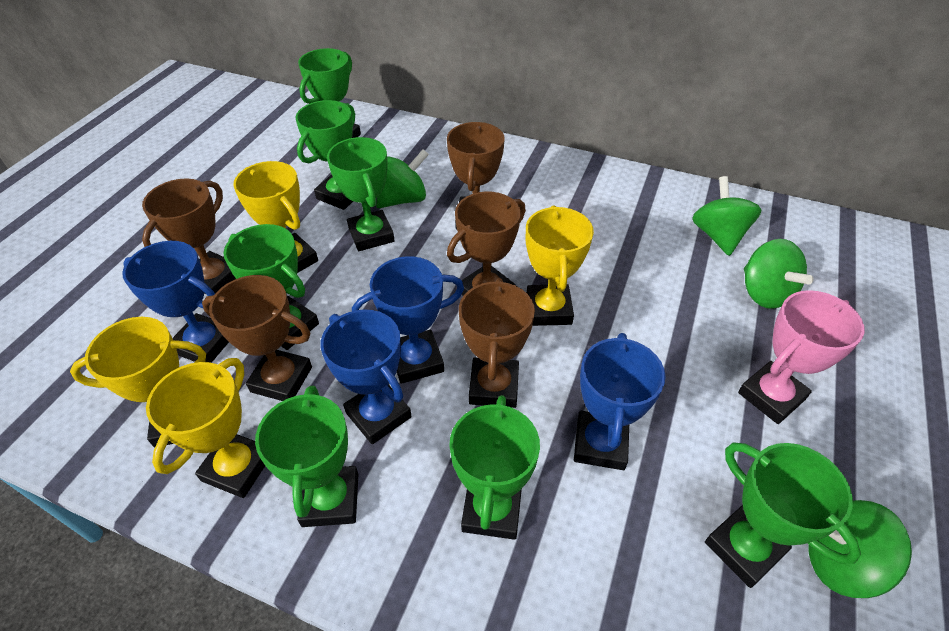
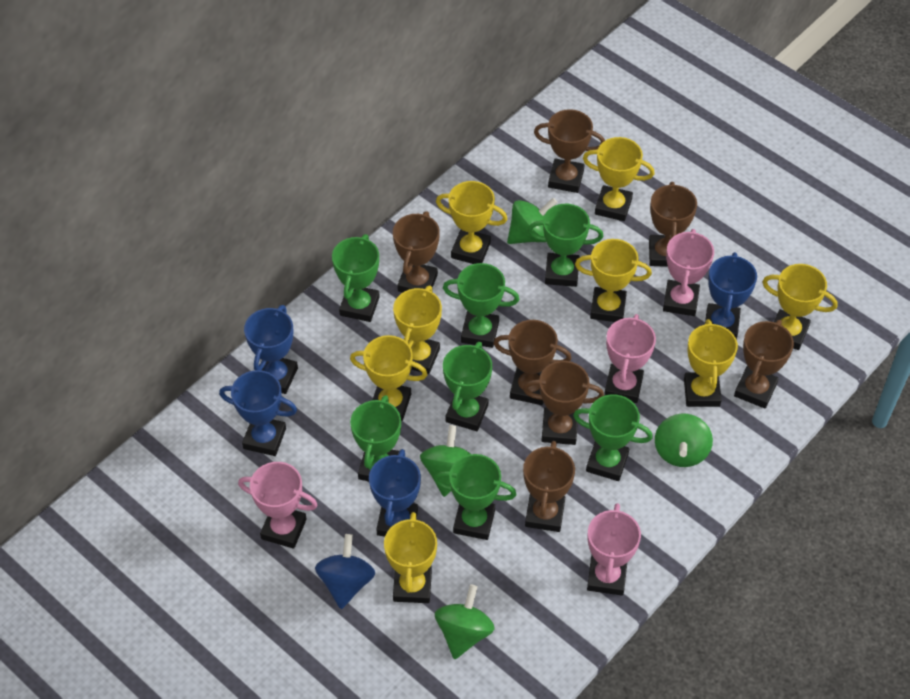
blue spinning top: 0 -> 1
brown trophy: 5 -> 7
pink trophy: 1 -> 4
yellow trophy: 4 -> 8

